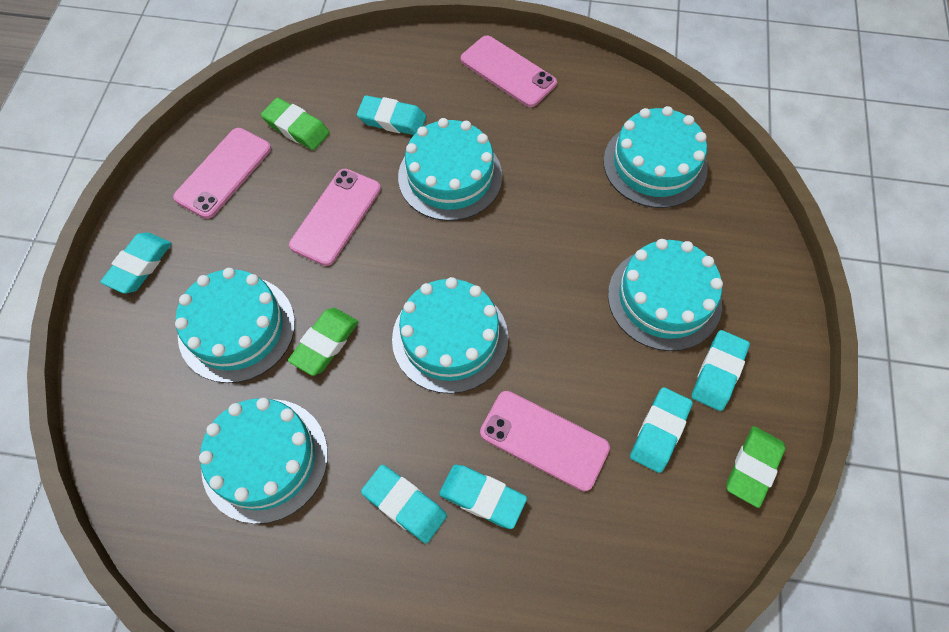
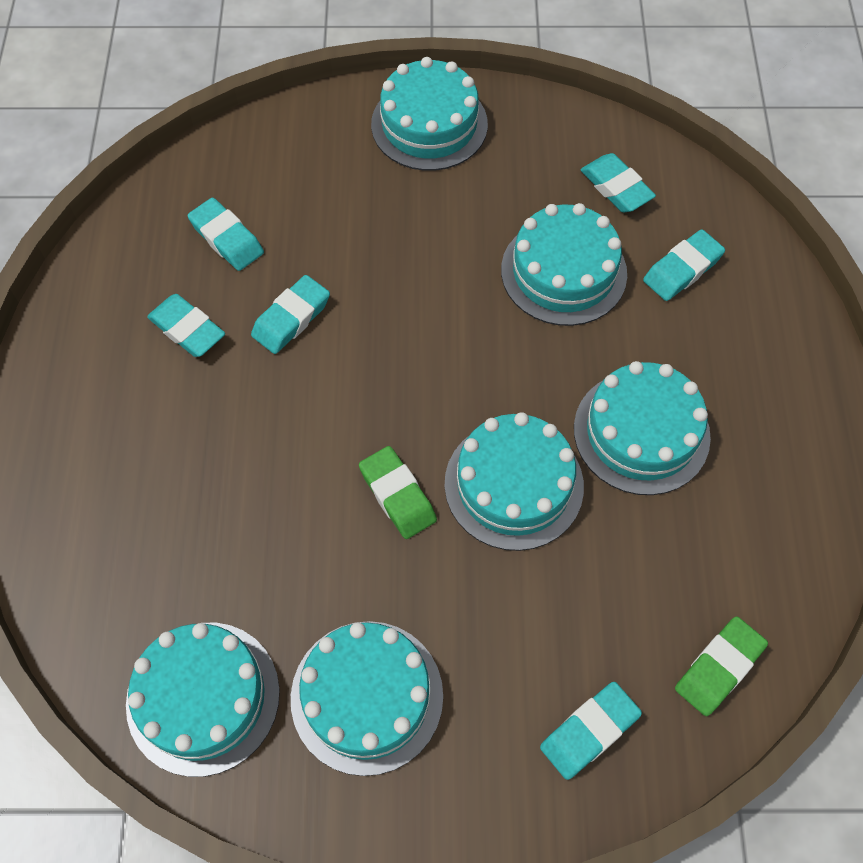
green eraser: 3 -> 2
pink phone: 4 -> 0

